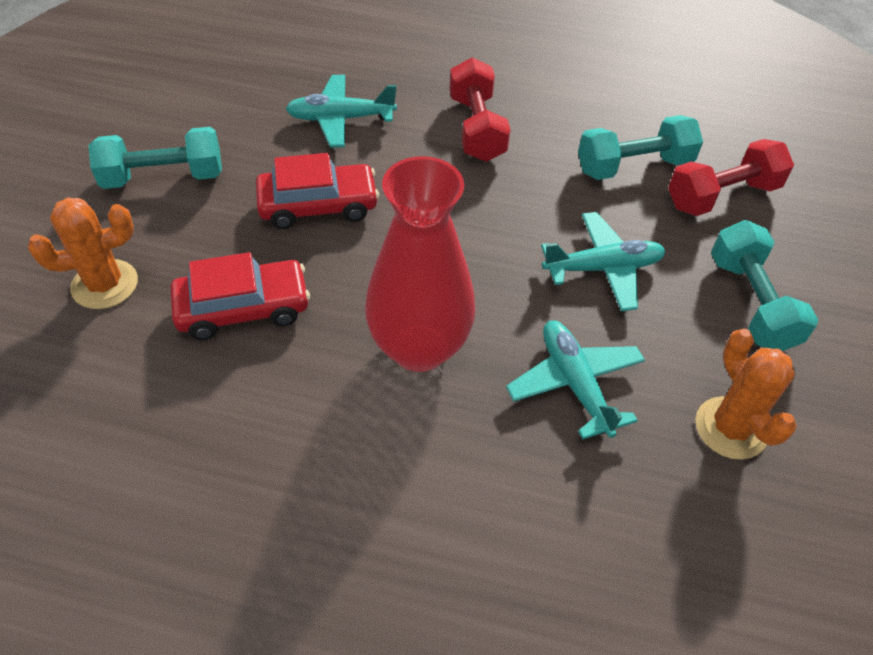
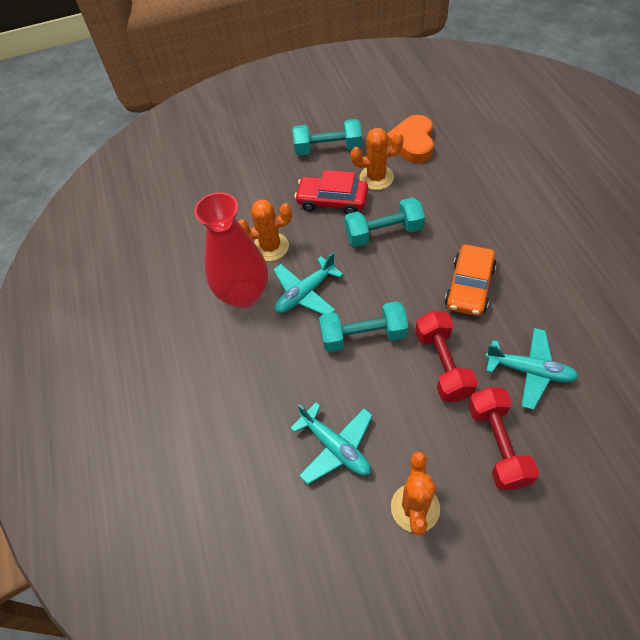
orange cactus: 2 -> 3
orange car: 0 -> 1
orange heart: 0 -> 1
red car: 2 -> 1

